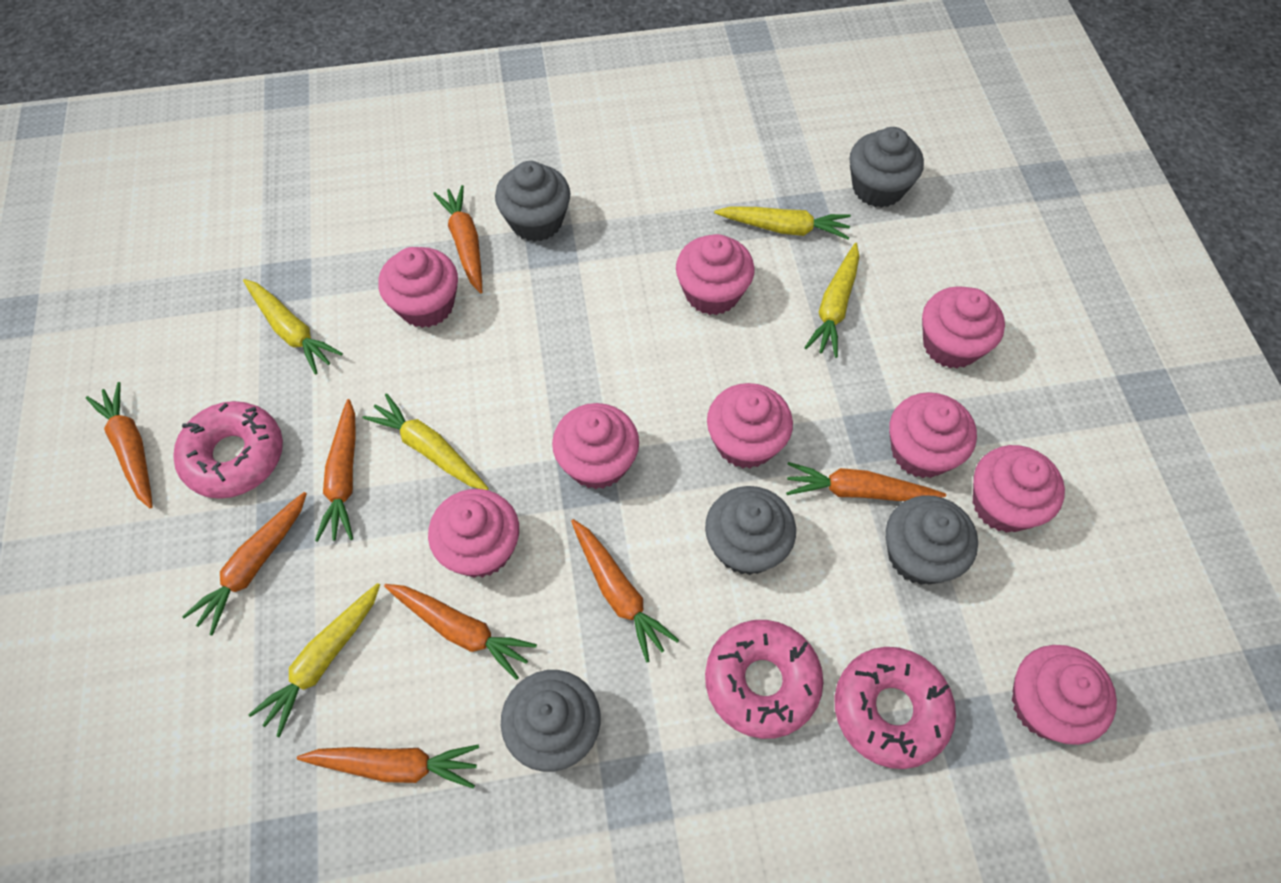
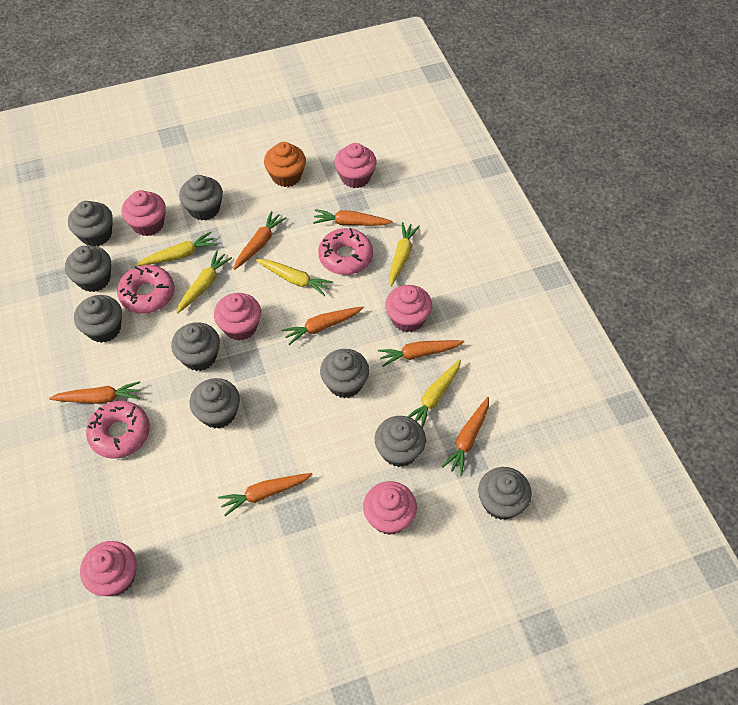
grey cupcake: 5 -> 9
orange carrot: 8 -> 7
orange cupcake: 0 -> 1
pink cupcake: 9 -> 6

